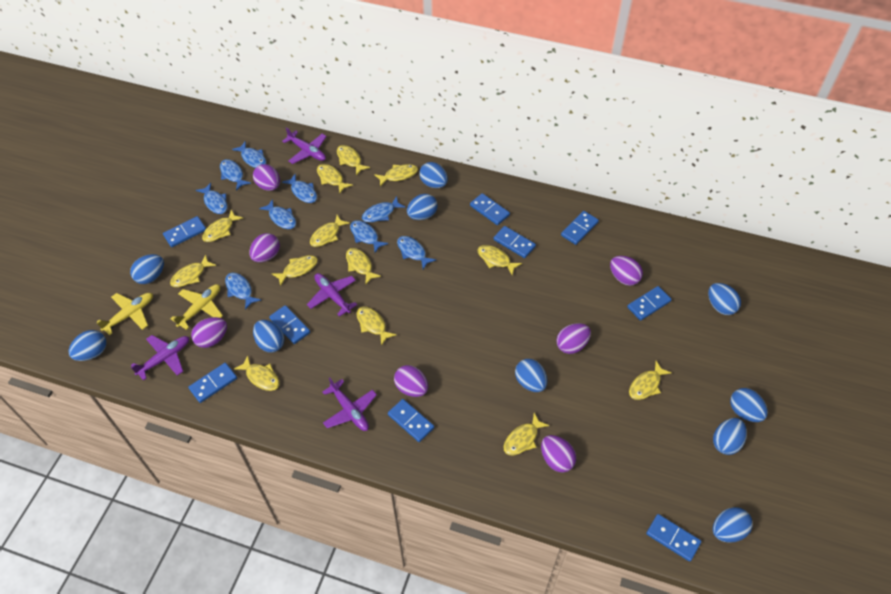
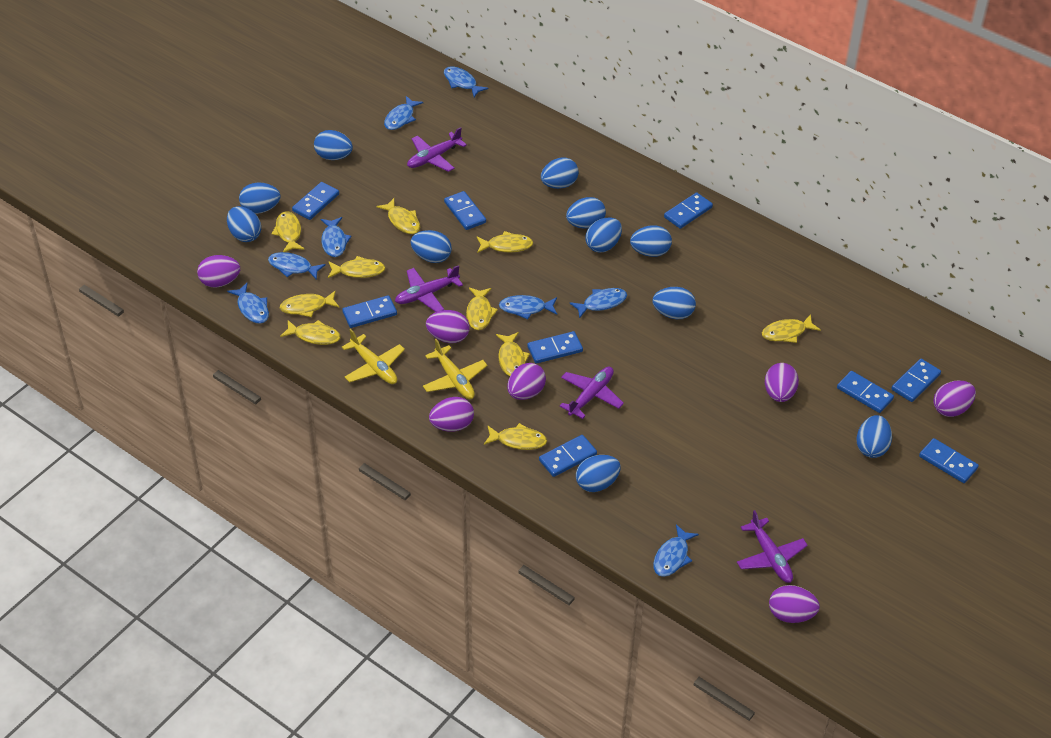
blue egg: 10 -> 11
blue fish: 9 -> 8
yellow fish: 13 -> 10

